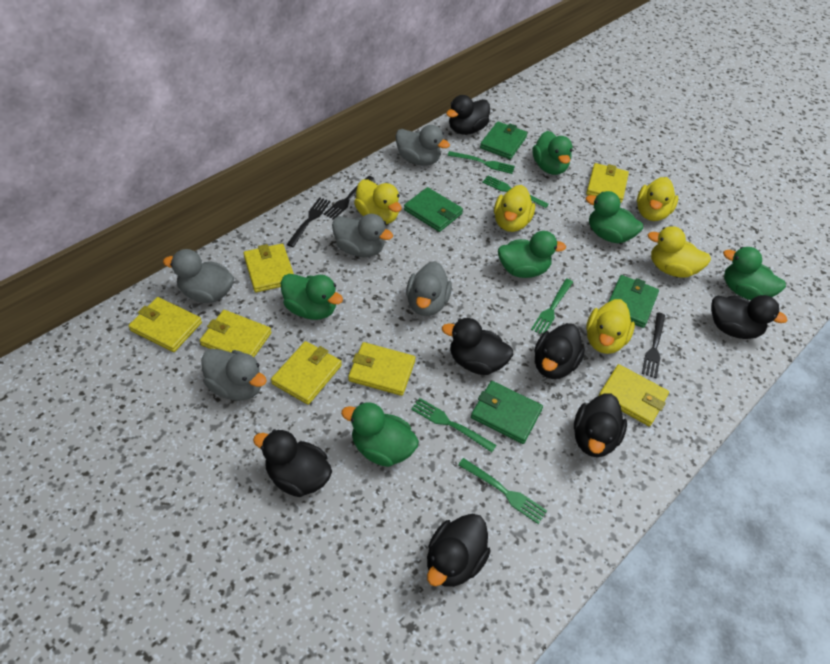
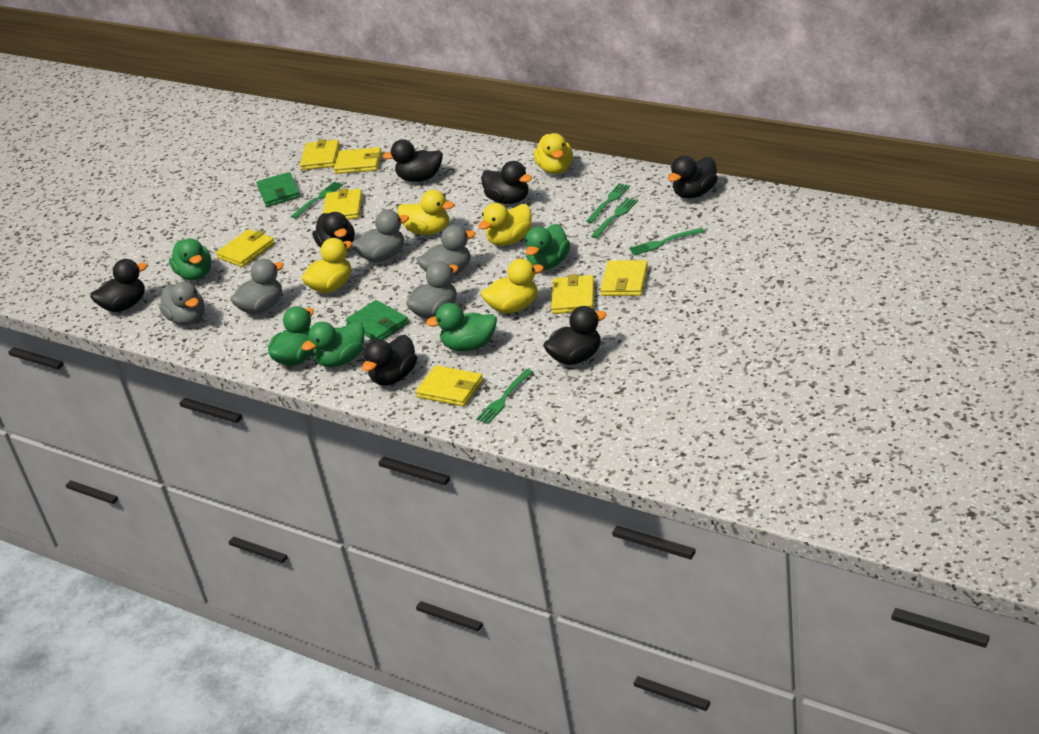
black fork: 3 -> 0
green duck: 6 -> 5
green wallet: 4 -> 2

